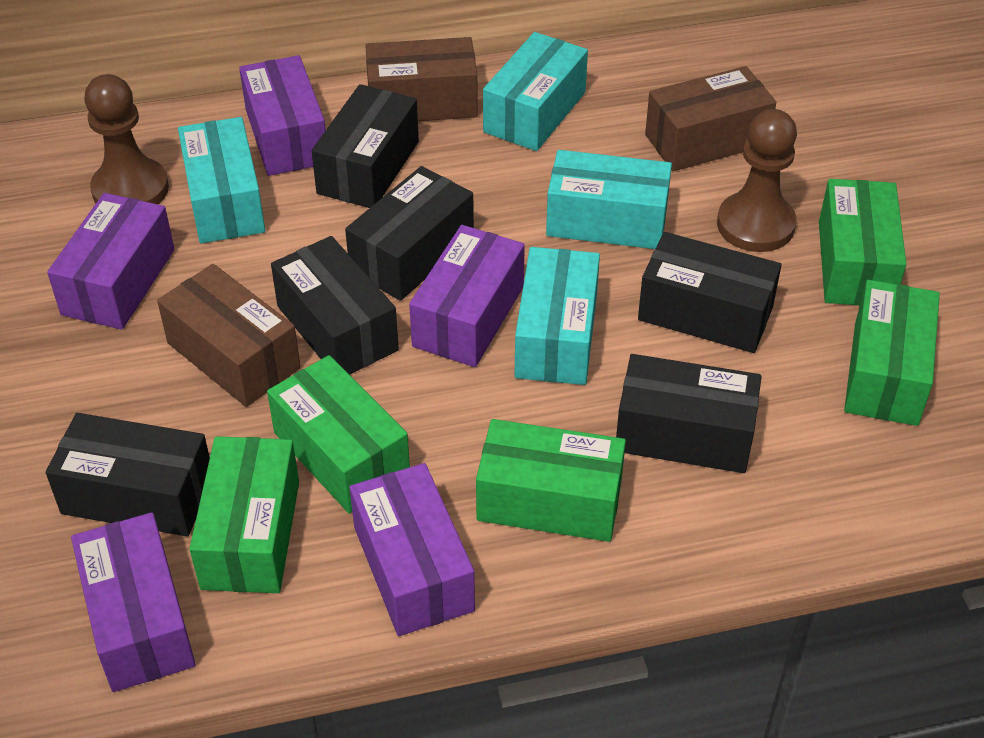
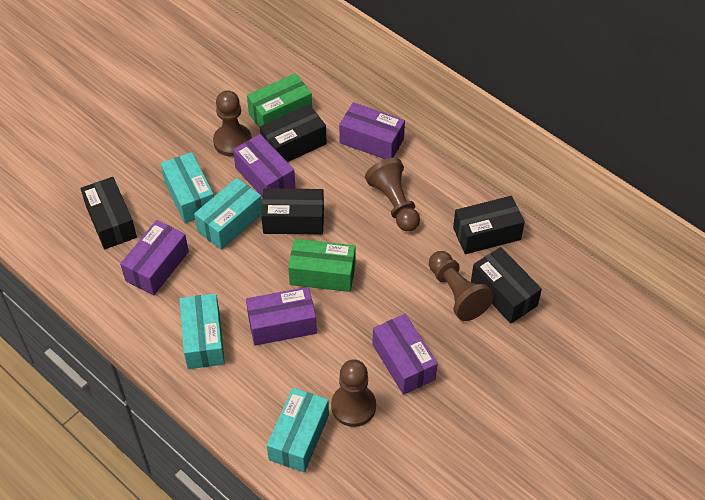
black box: 6 -> 5
brown box: 3 -> 0
brown pawn: 2 -> 4
green box: 5 -> 2

